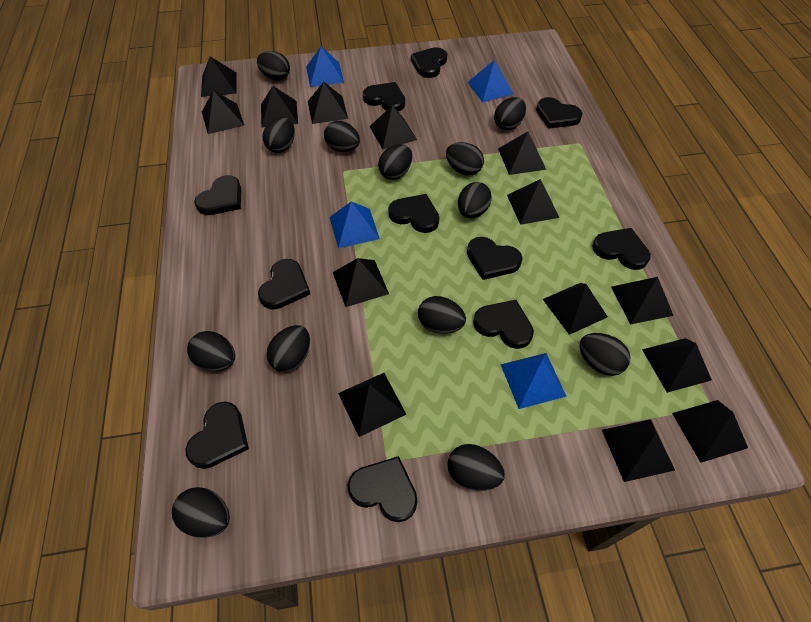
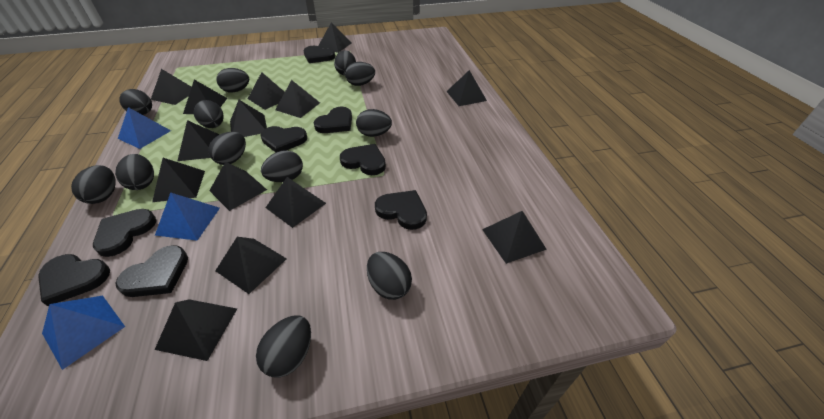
black egg: 13 -> 12
black heart: 11 -> 8
blue pyramid: 4 -> 3

